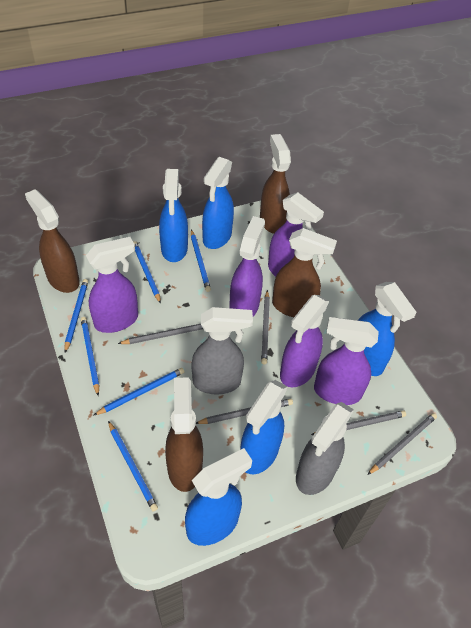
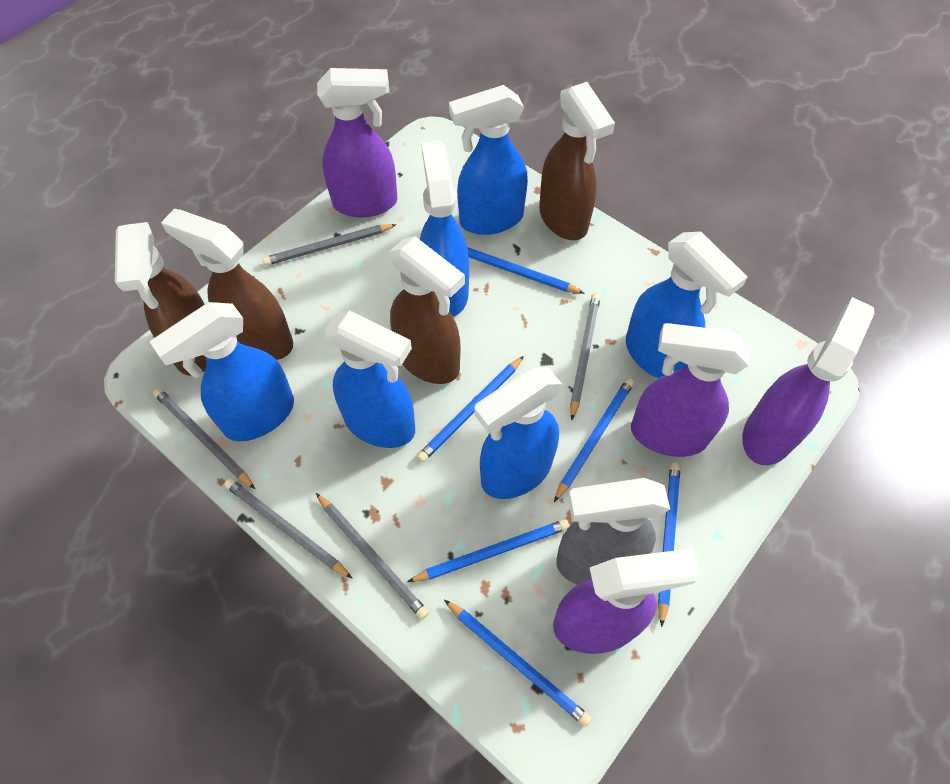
blue spray bottle: 5 -> 6
grey spray bottle: 2 -> 1
purple spray bottle: 5 -> 4

